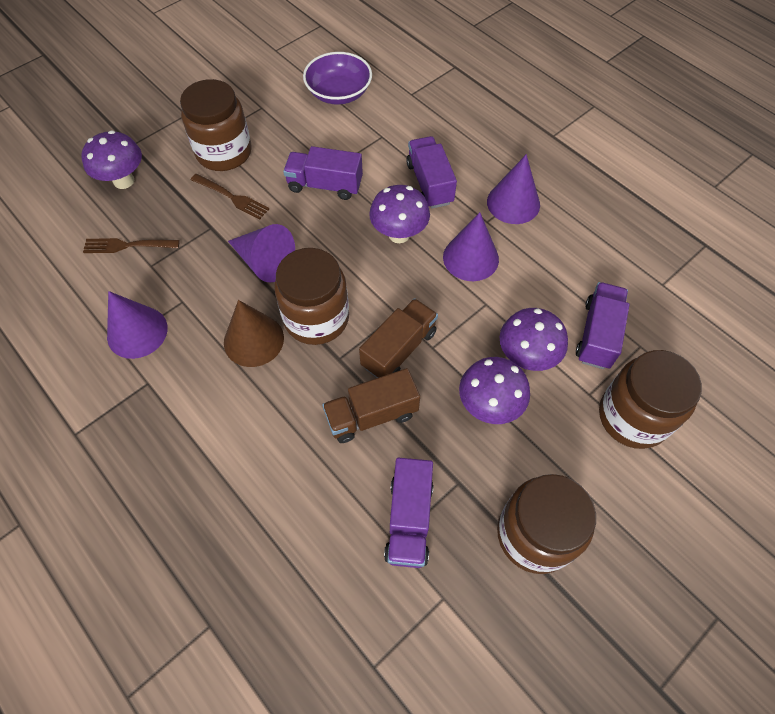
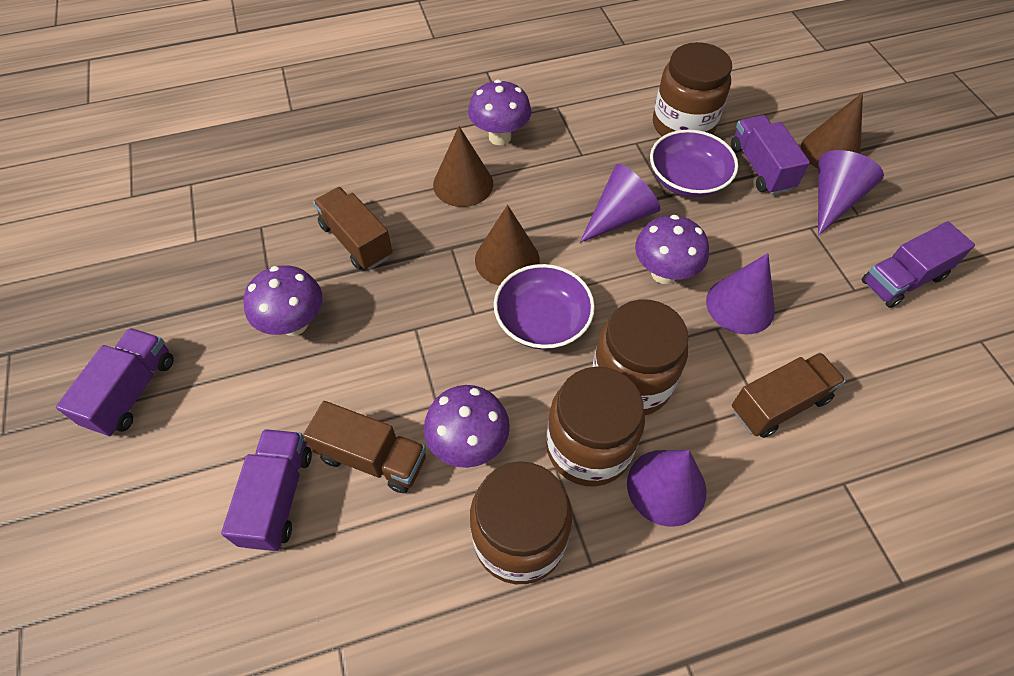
brown cone: 1 -> 3
brown fork: 2 -> 0
brown truck: 2 -> 3
purple bowl: 1 -> 2

